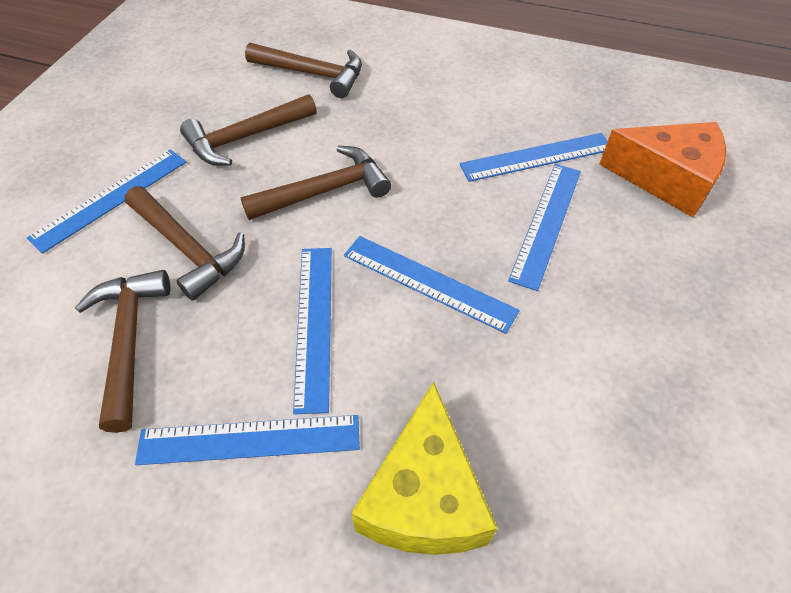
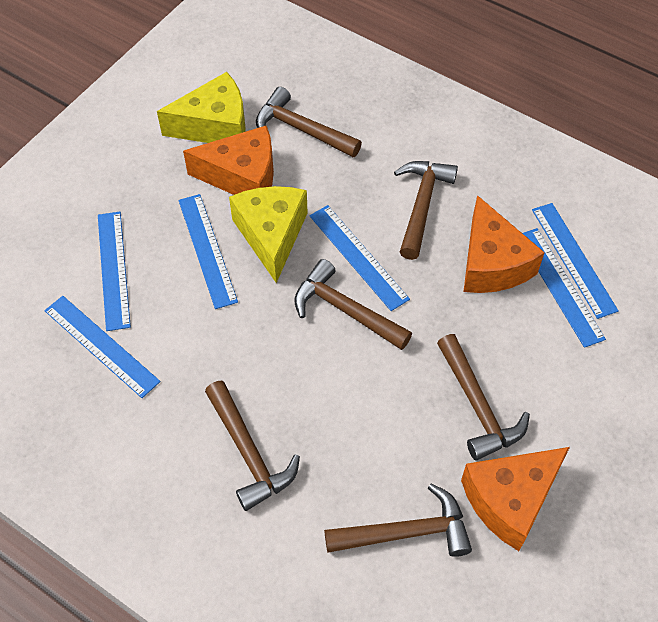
brown hammer: 5 -> 6
orange cheese: 1 -> 3
yellow cheese: 1 -> 2

